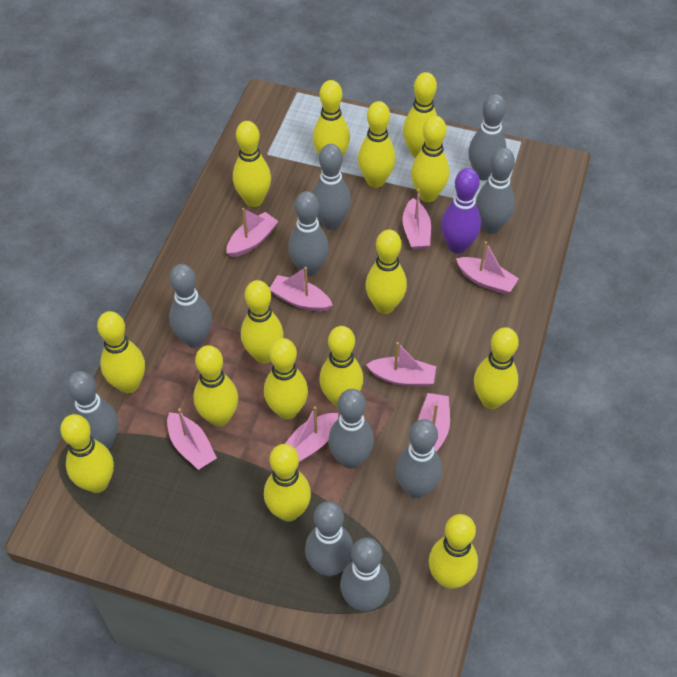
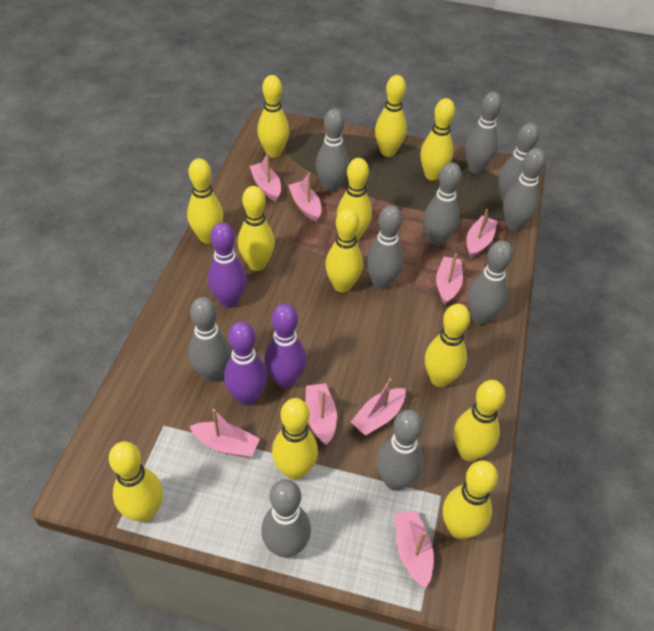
purple bowling pin: 1 -> 3
yellow bowling pin: 15 -> 12

